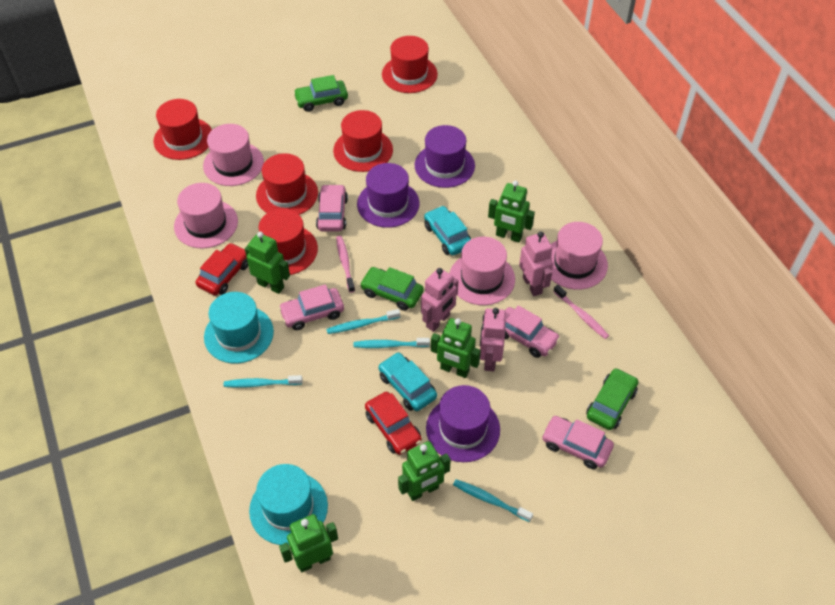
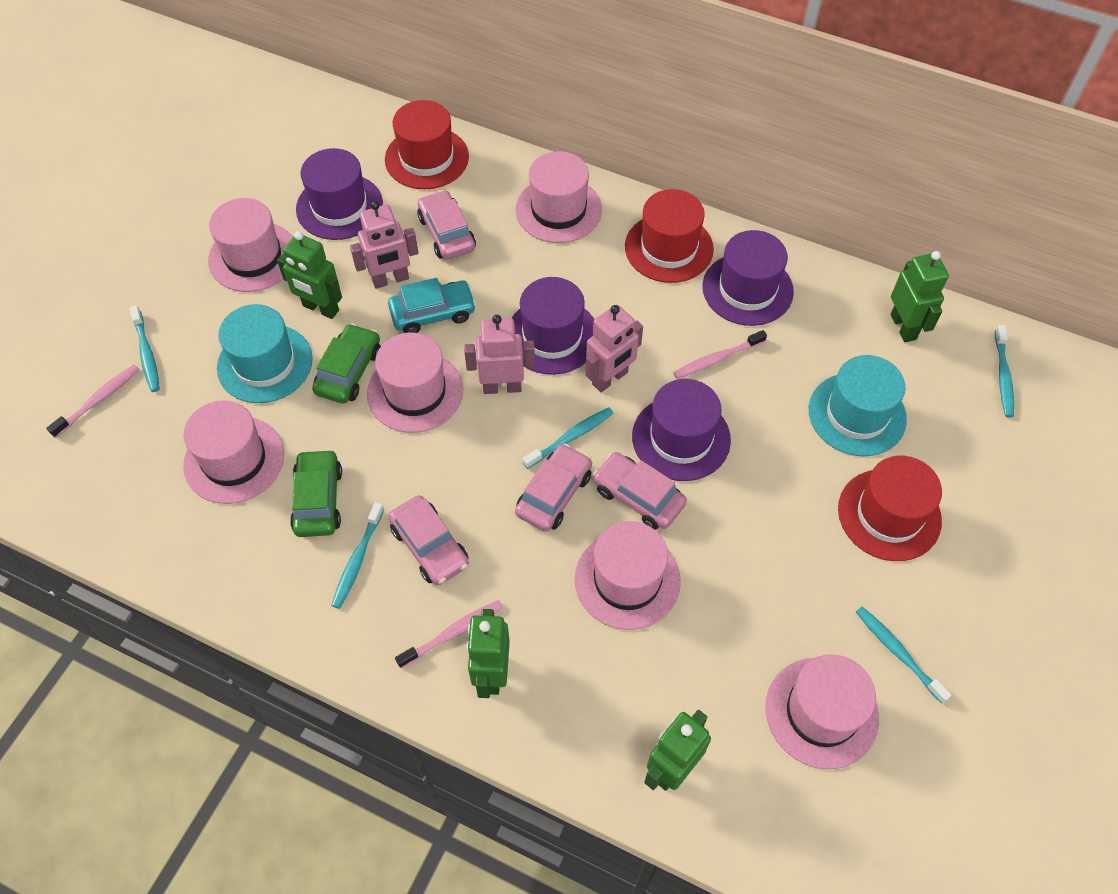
green car: 3 -> 2
green robot: 5 -> 4
pink hat: 4 -> 6
pink toothbrush: 2 -> 3
purple hat: 3 -> 4
red car: 2 -> 0
red hat: 5 -> 3
turquoise car: 2 -> 1
turquoise toothbrush: 4 -> 5

